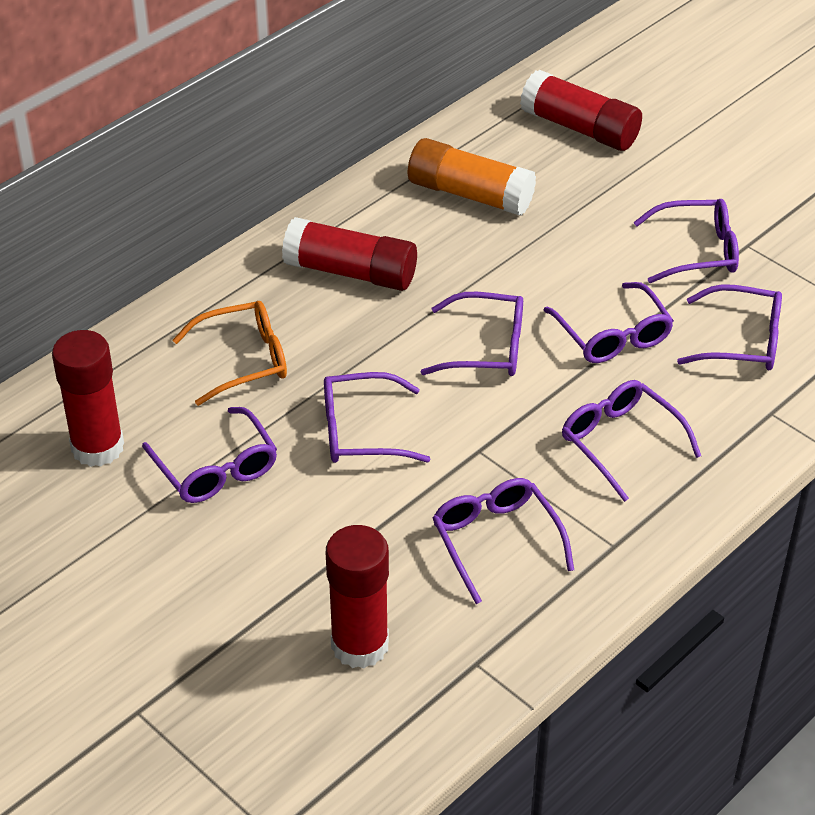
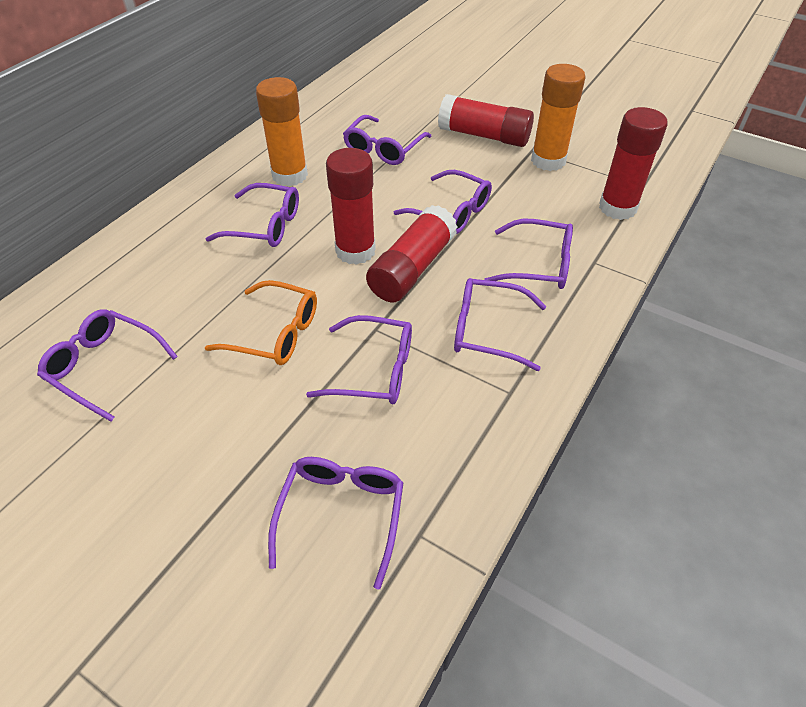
orange glue stick: 1 -> 2

